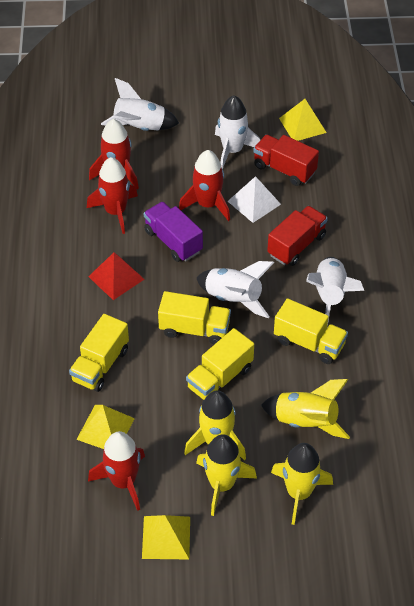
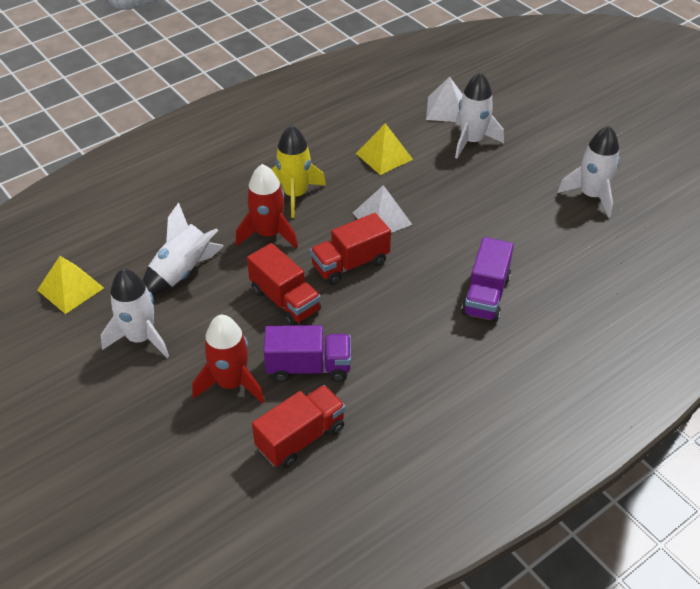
purple truck: 1 -> 2
red pyramid: 1 -> 0
red rocket: 4 -> 2
red truck: 2 -> 3
white pyramid: 1 -> 2
yellow pyramid: 3 -> 2
yellow rocket: 4 -> 1
yellow truck: 4 -> 0

